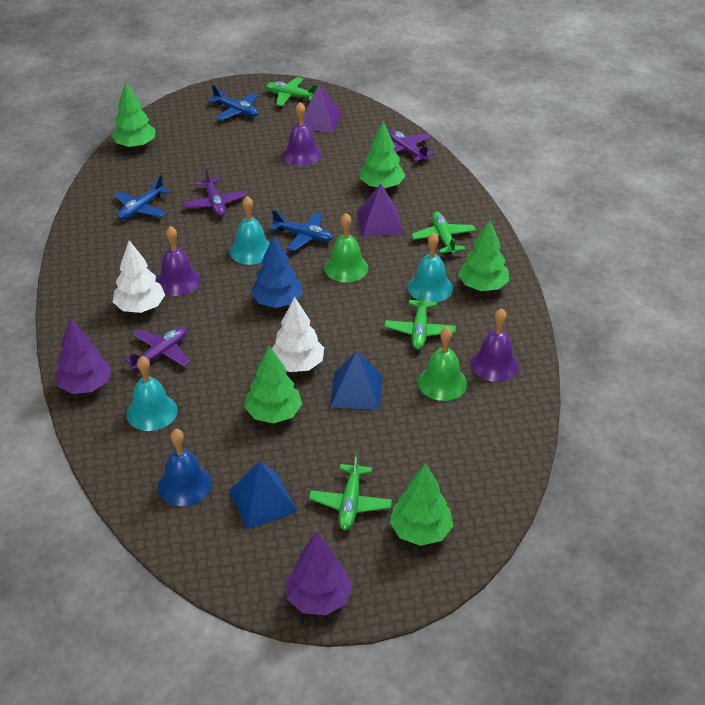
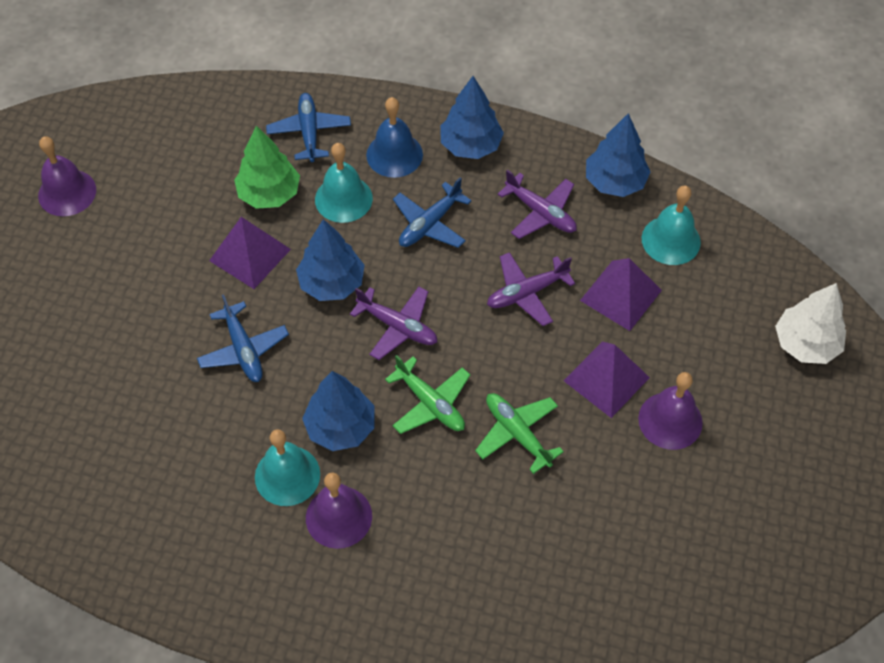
blue pyramid: 2 -> 0
blue tree: 1 -> 4
green bell: 2 -> 0
green plane: 4 -> 2
green tree: 5 -> 1
purple pyramid: 2 -> 3
purple tree: 2 -> 0
white tree: 2 -> 1

